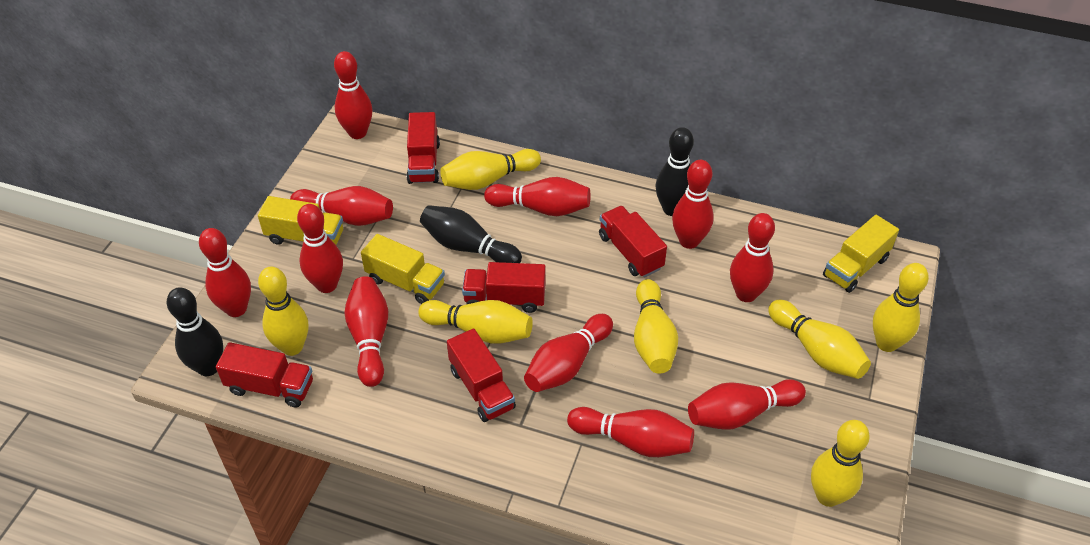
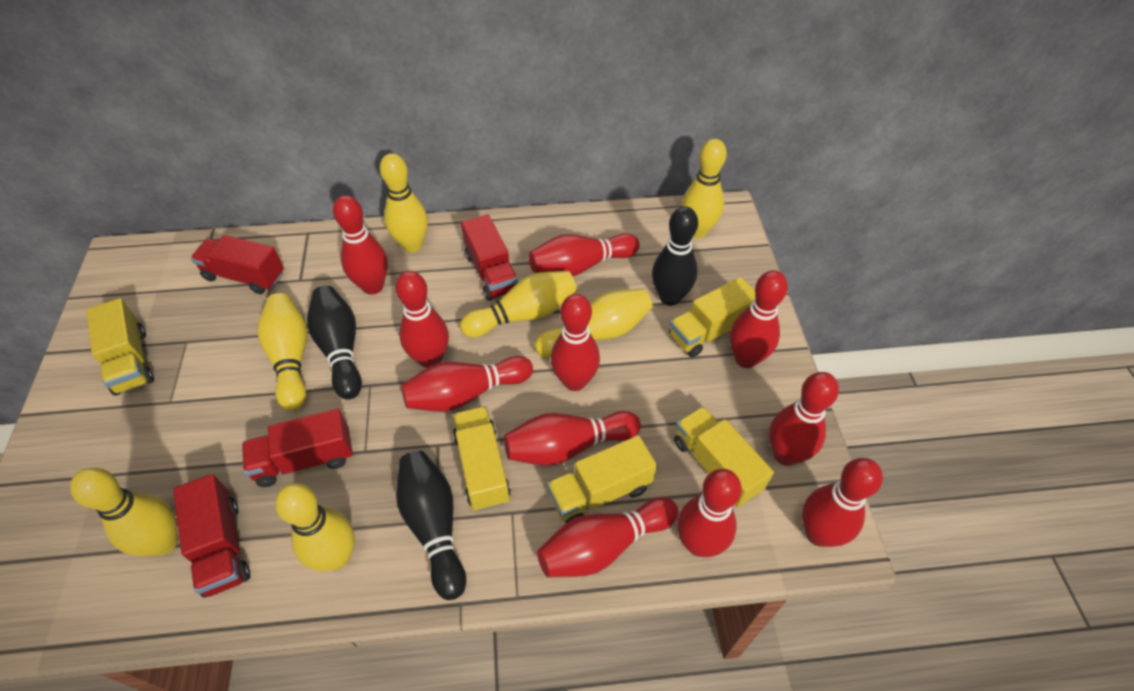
red truck: 5 -> 4
yellow truck: 3 -> 5

